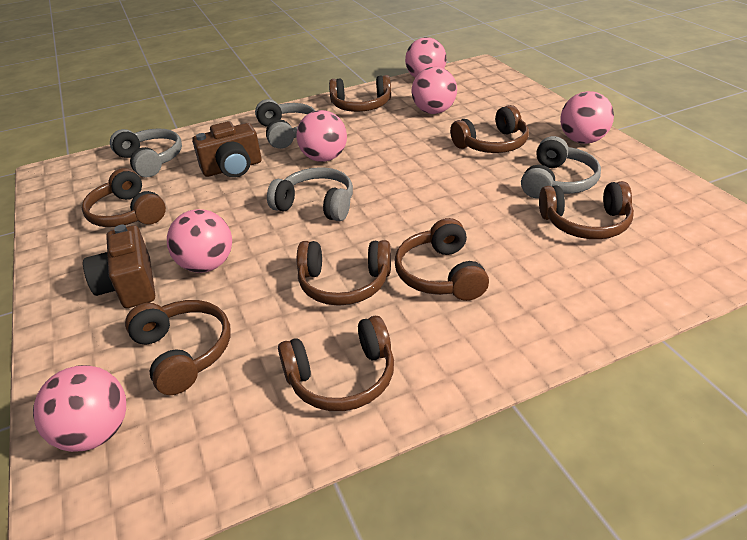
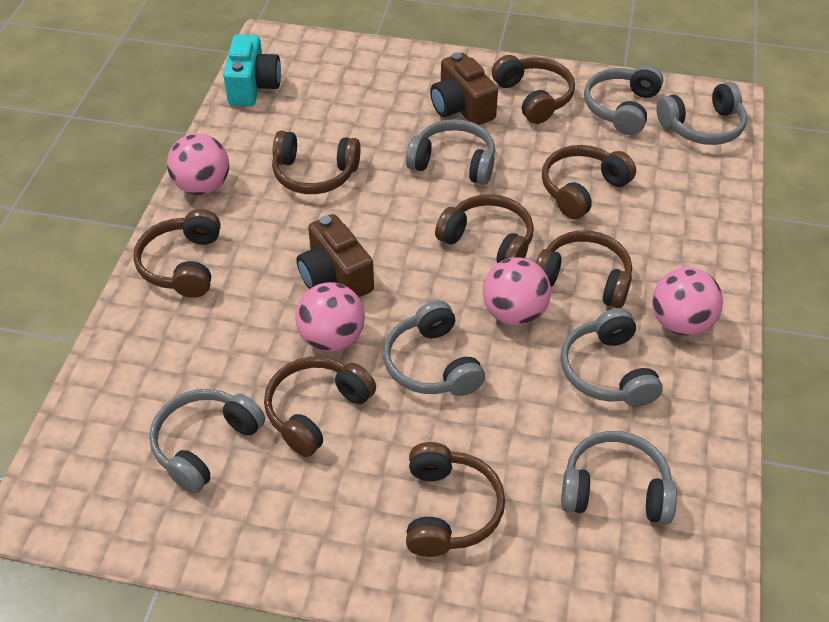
grey headphones: 4 -> 7
pink ball: 6 -> 4
turquoise camera: 0 -> 1

